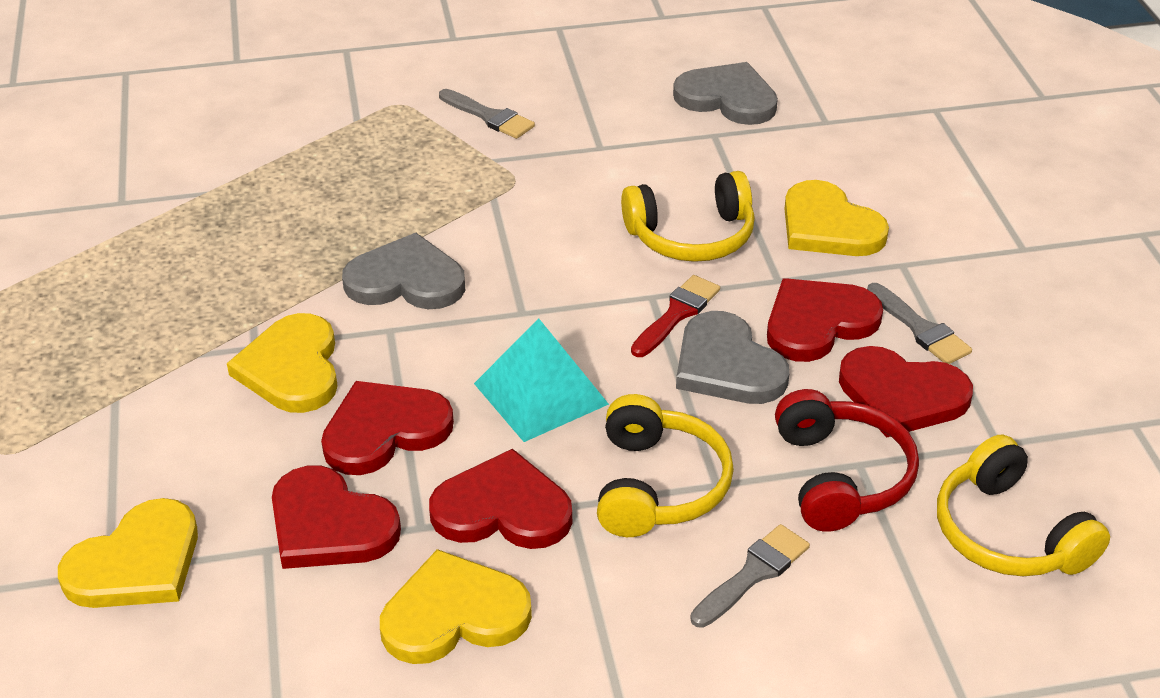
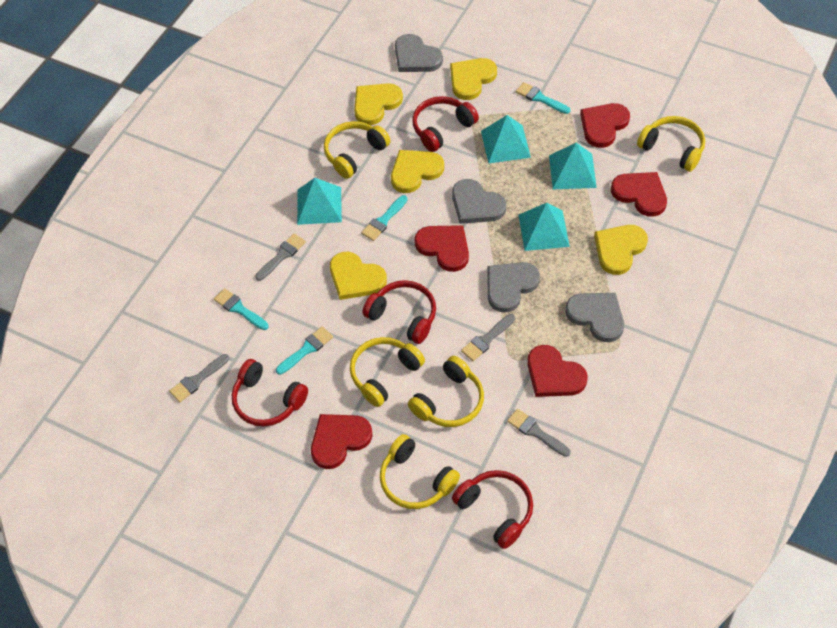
grey brush: 3 -> 4
grey heart: 3 -> 4
red brush: 1 -> 0
red headphones: 1 -> 4
turquoise brush: 0 -> 4
turquoise pyramid: 1 -> 4
yellow headphones: 3 -> 5
yellow heart: 4 -> 5

